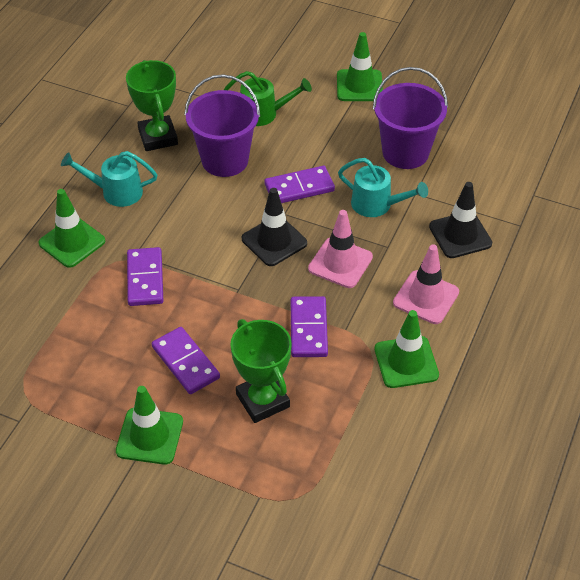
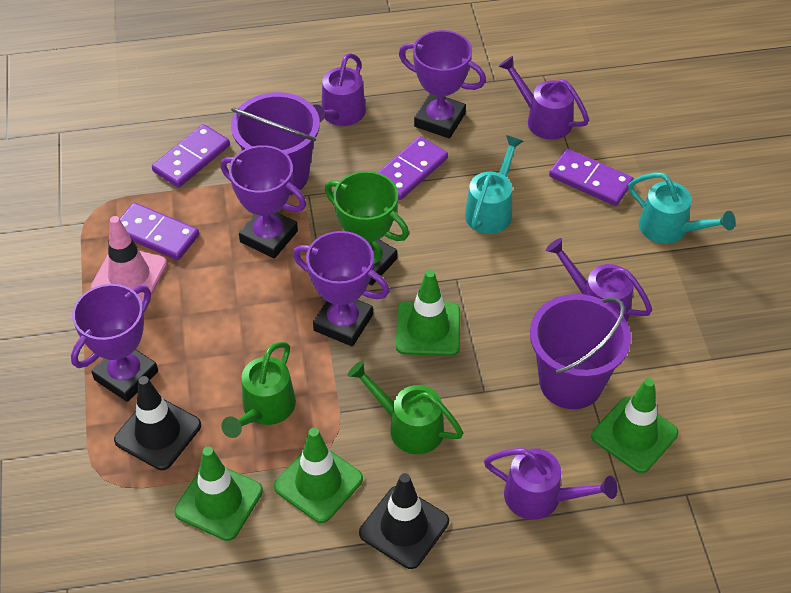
green trophy: 2 -> 1
green watering can: 1 -> 2
pink traffic cone: 2 -> 1
purple trophy: 0 -> 4
purple watering can: 0 -> 4

